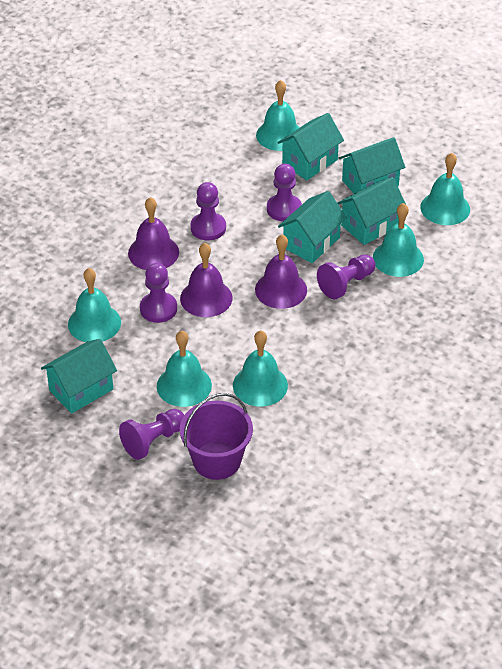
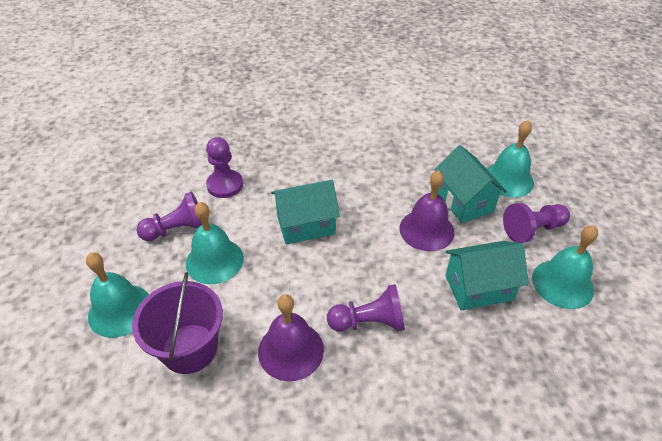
purple bell: 3 -> 2
purple pawn: 5 -> 4
turquoise bell: 6 -> 4
turquoise house: 5 -> 3

